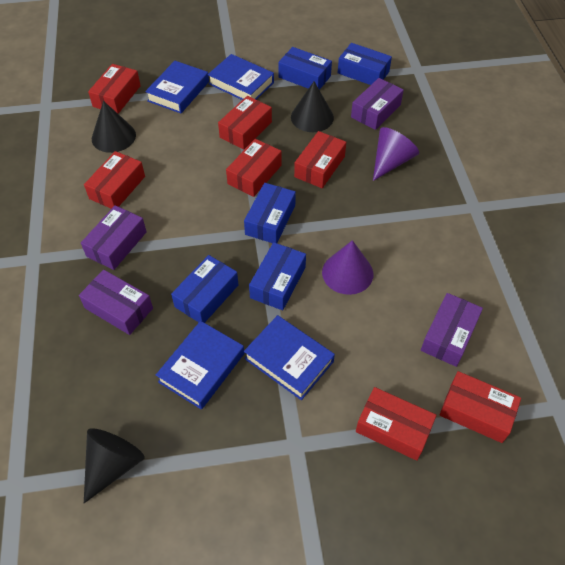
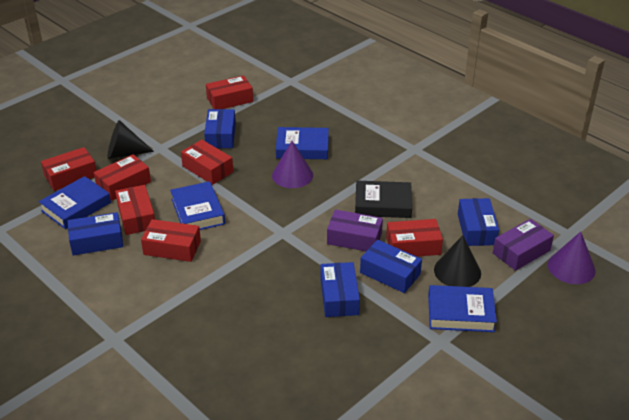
black book: 0 -> 1
black cone: 3 -> 2
purple box: 4 -> 2

